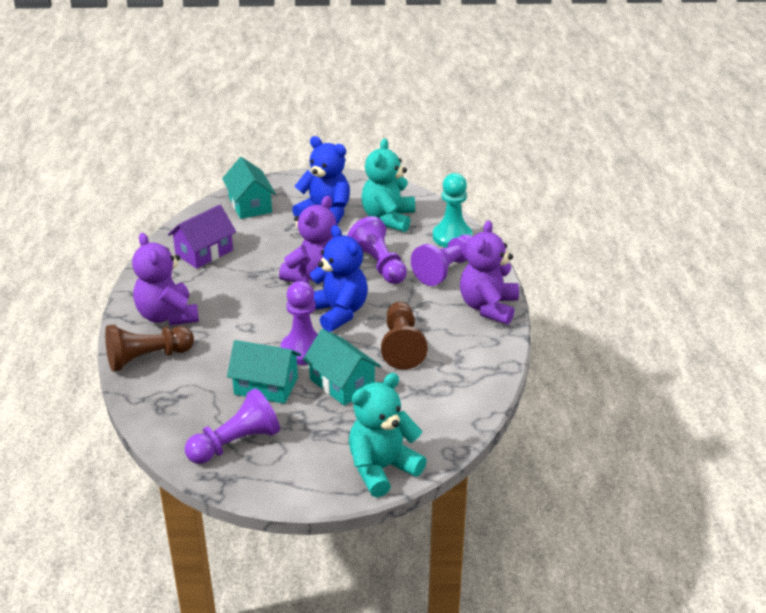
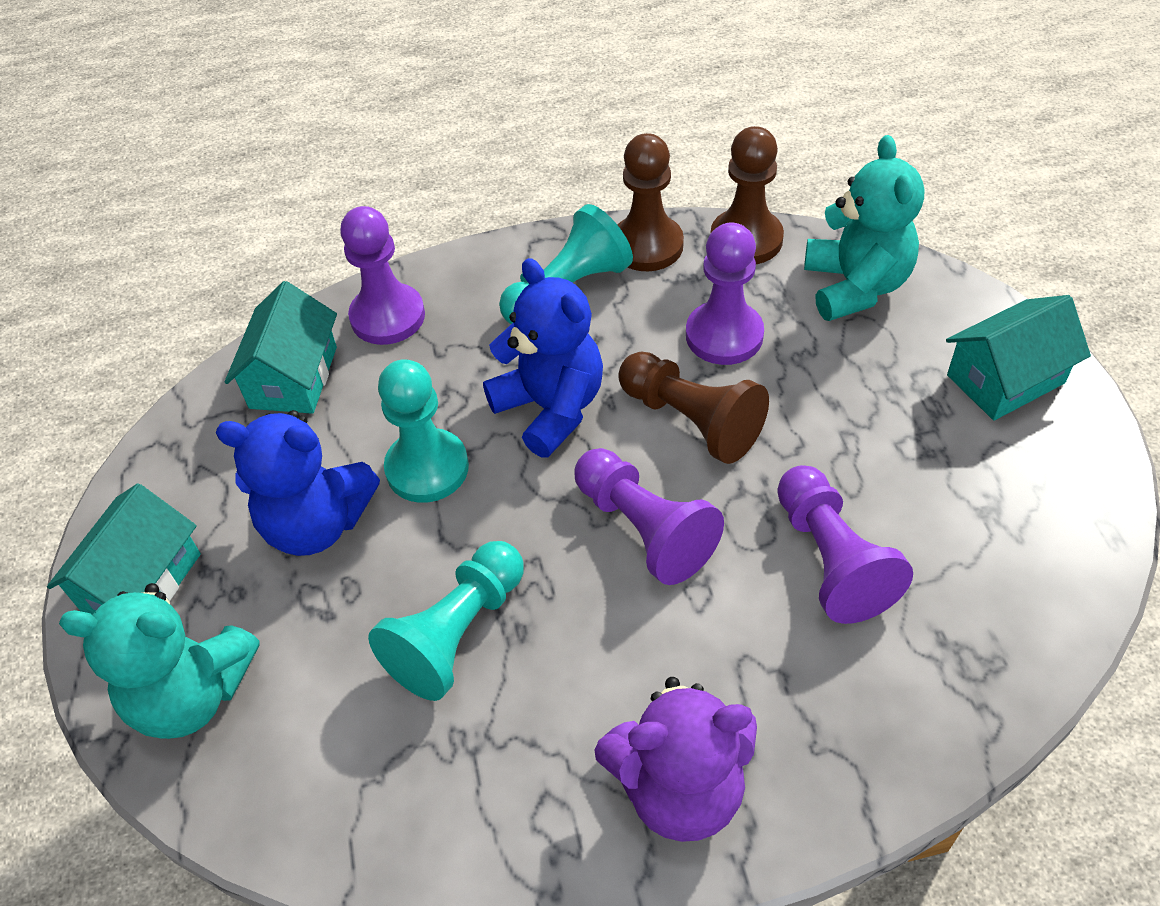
brown pawn: 2 -> 3
purple house: 1 -> 0
purple teddy bear: 3 -> 1
turquoise pawn: 1 -> 3

